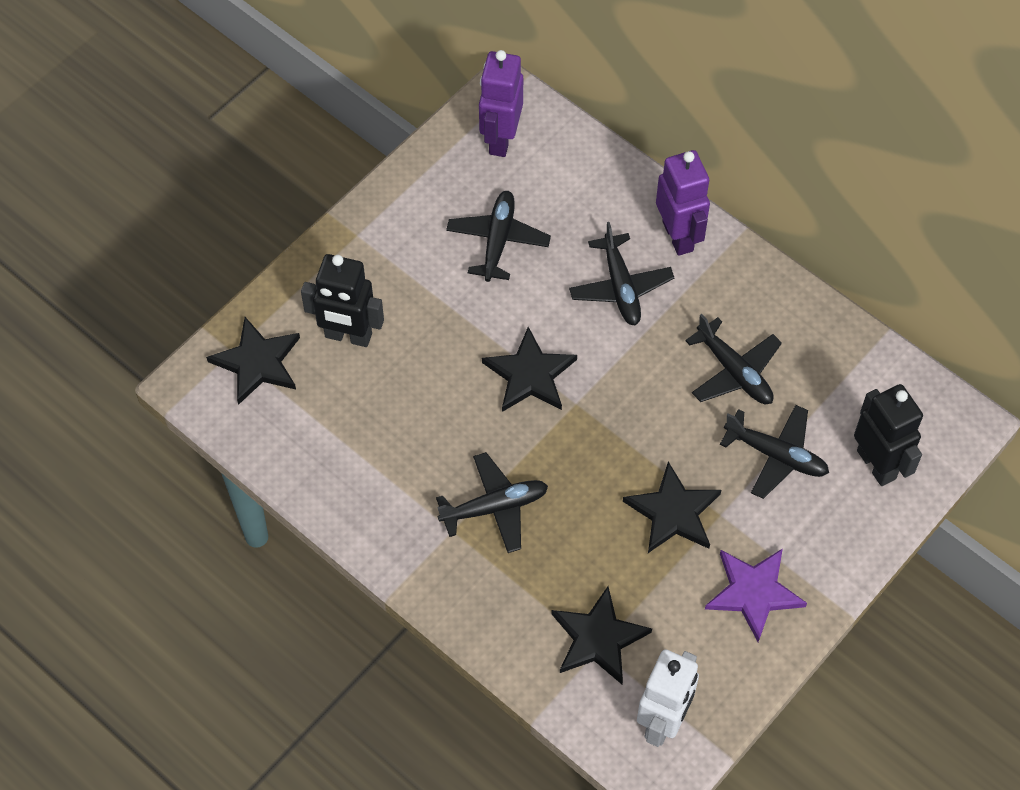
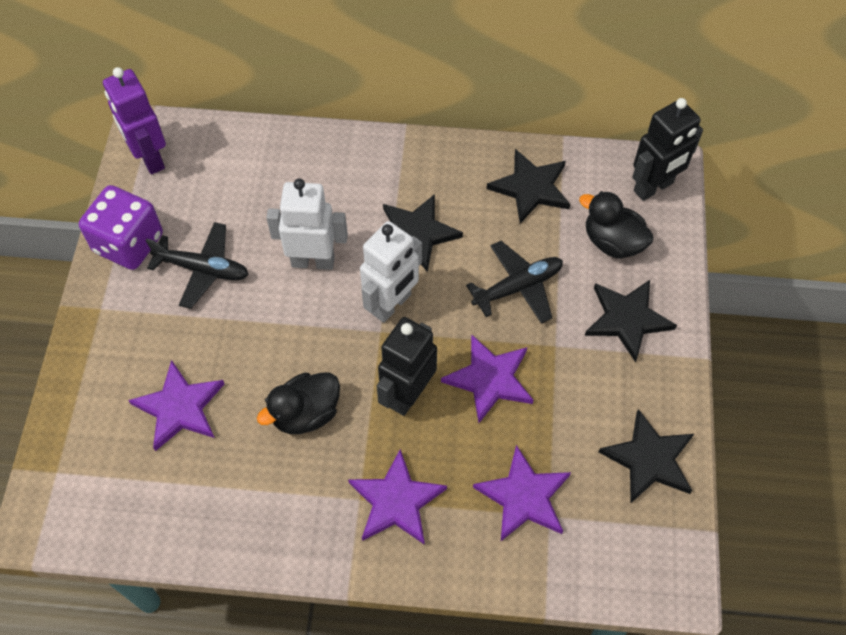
black duck: 0 -> 2
black plane: 5 -> 2
purple dice: 0 -> 1
purple robot: 2 -> 1
purple star: 1 -> 4
white robot: 1 -> 2

